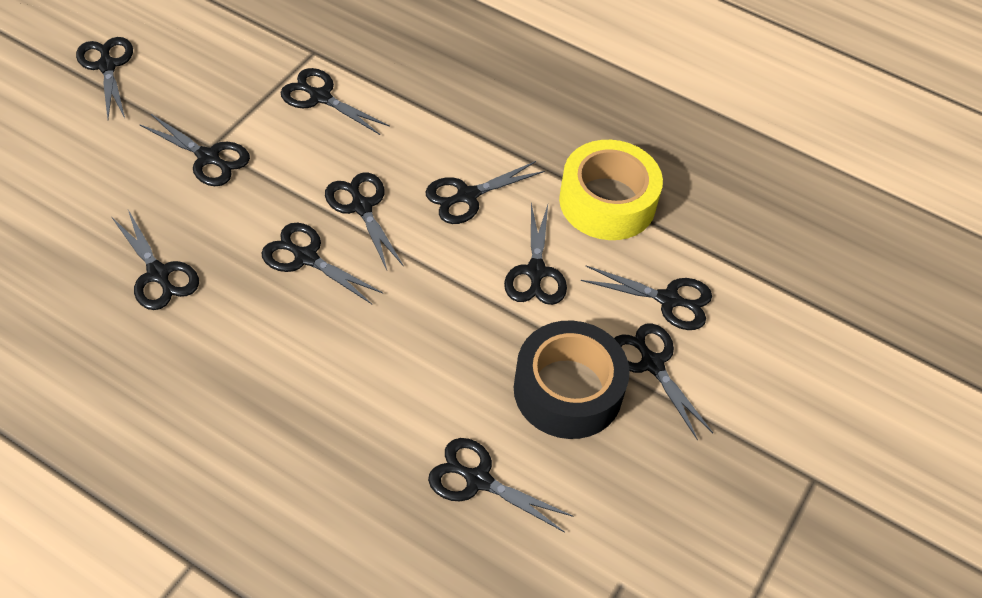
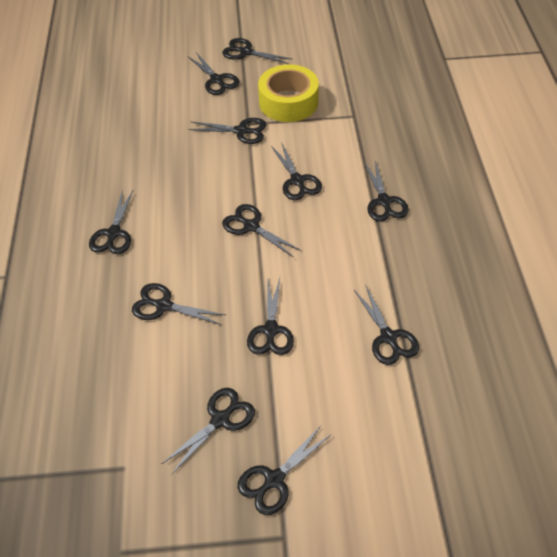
black scissors: 11 -> 12
black tape: 1 -> 0

